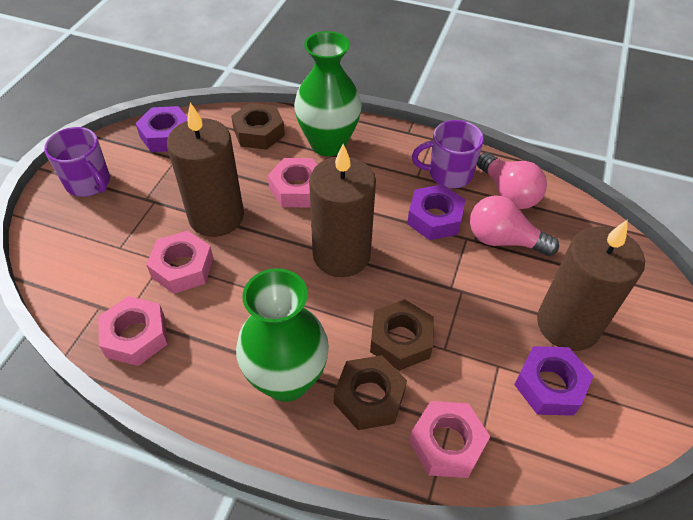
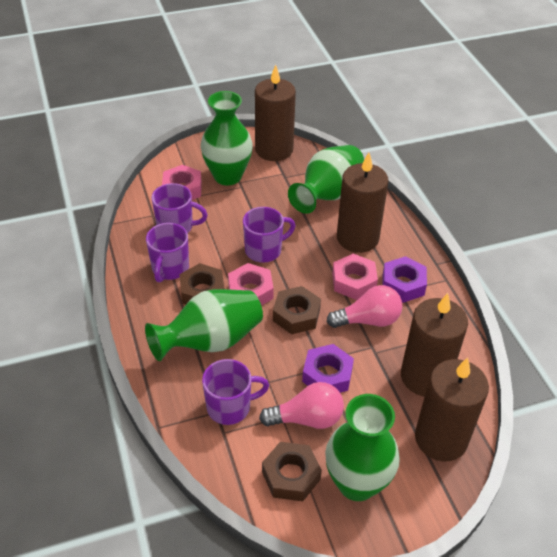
brown candle: 3 -> 4
green vase: 2 -> 4
pink nut: 4 -> 3
purple mug: 2 -> 4
purple nut: 3 -> 2

